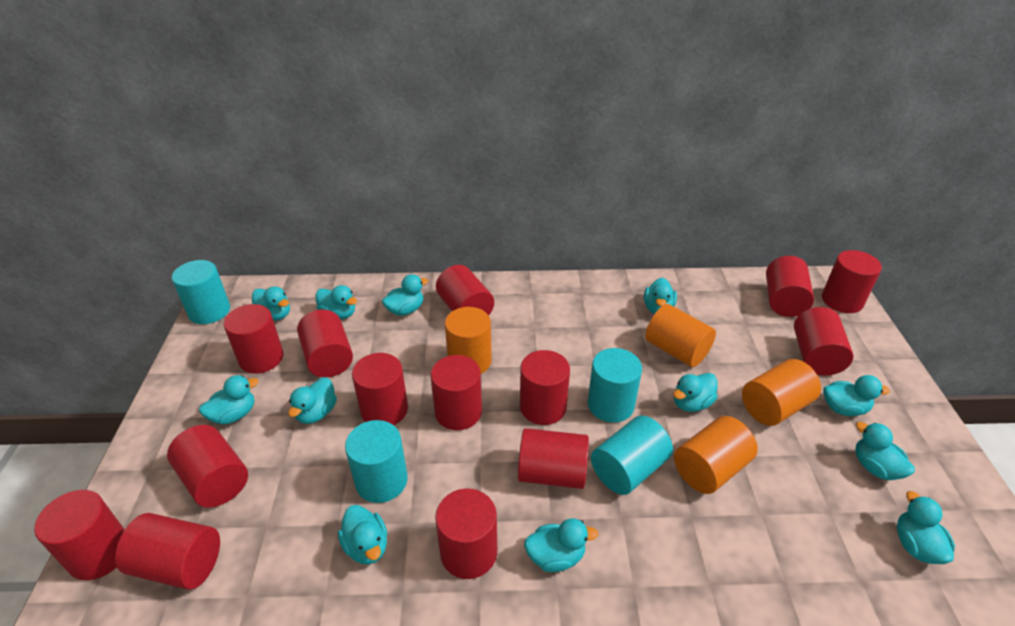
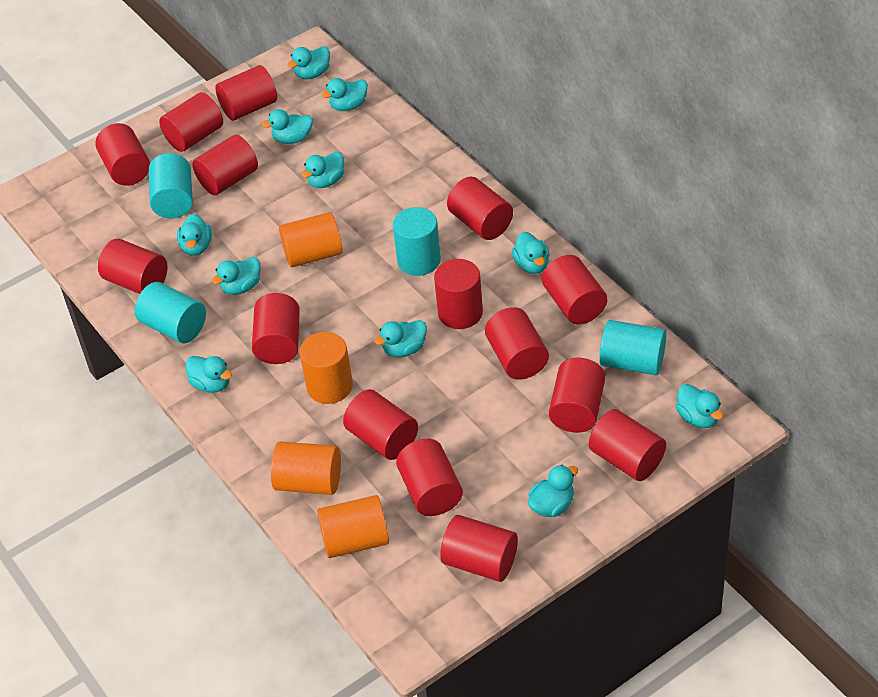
red cylinder: 14 -> 15
turquoise duck: 12 -> 11

